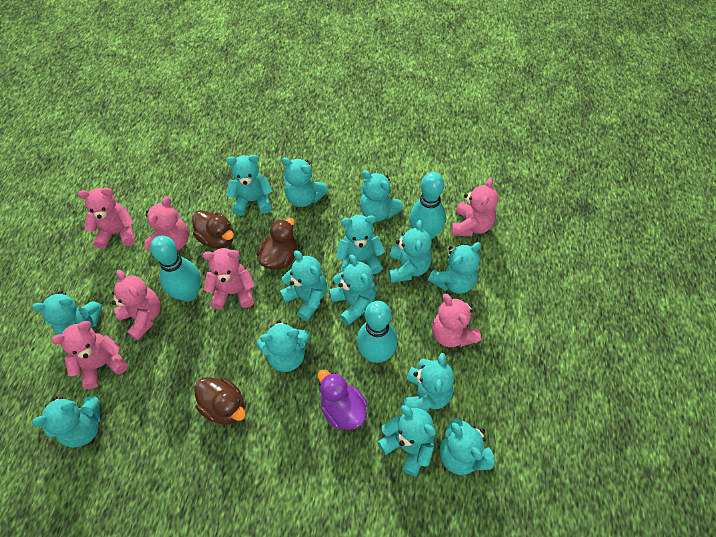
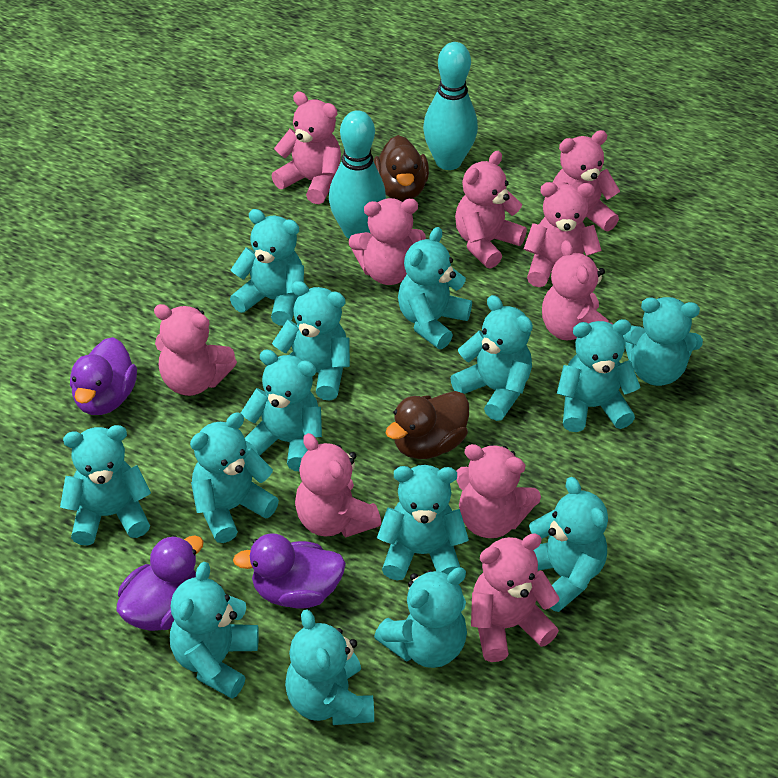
brown duck: 3 -> 2
pink teddy bear: 7 -> 10
purple duck: 1 -> 3
turquoise bowling pin: 3 -> 2

